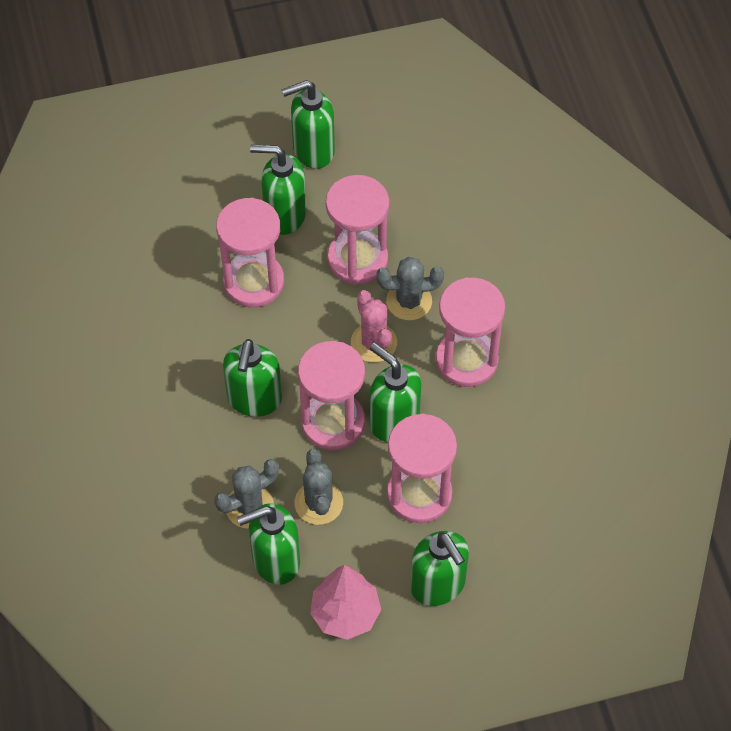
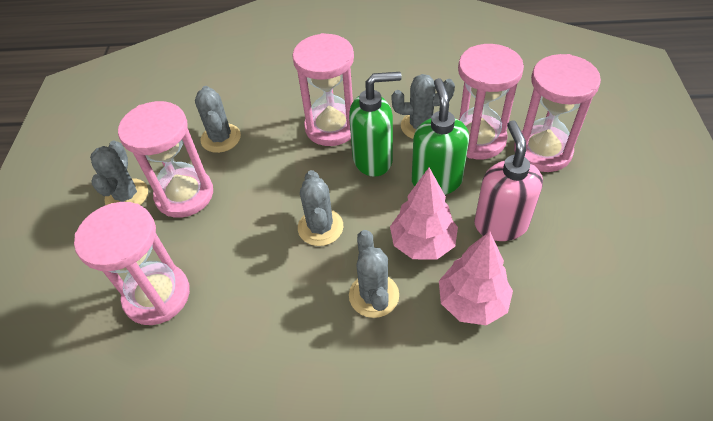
green soap dispenser: 6 -> 2
grey cactus: 3 -> 5
pink cactus: 1 -> 0
pink soap dispenser: 0 -> 1
pink tree: 1 -> 2

